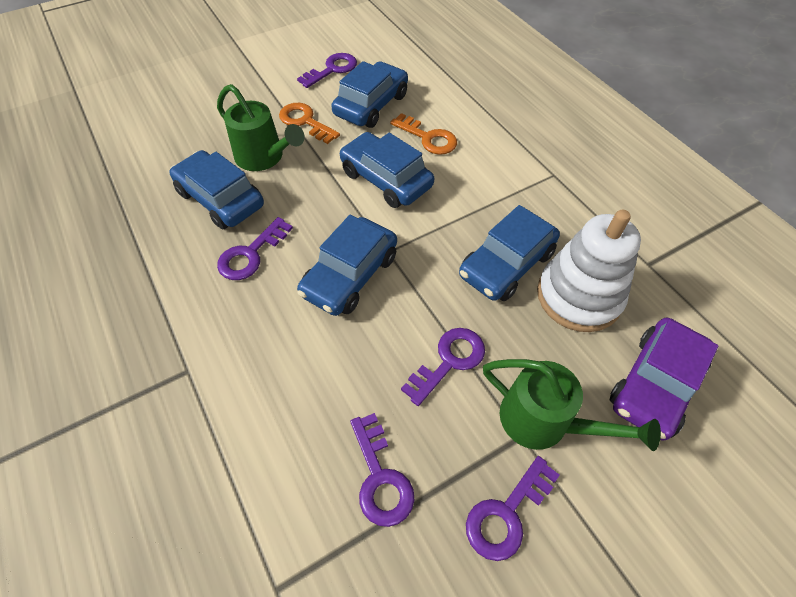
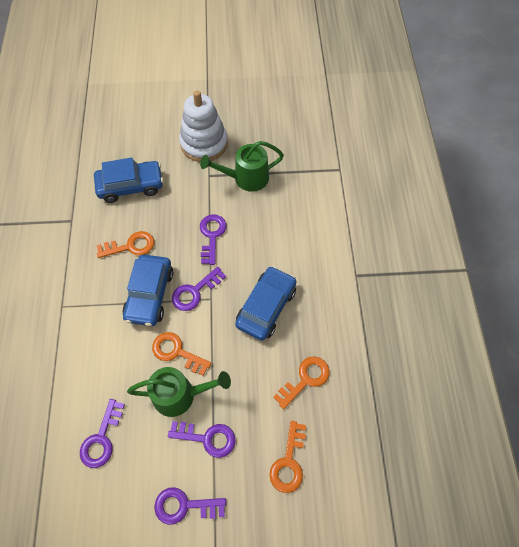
blue car: 5 -> 3
orange key: 2 -> 4
purple car: 1 -> 0

